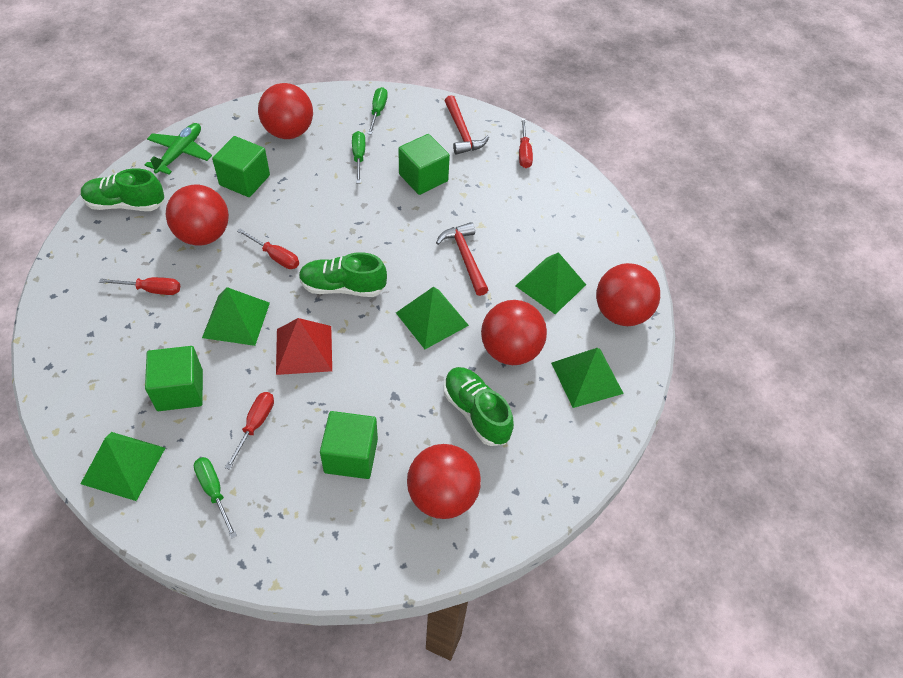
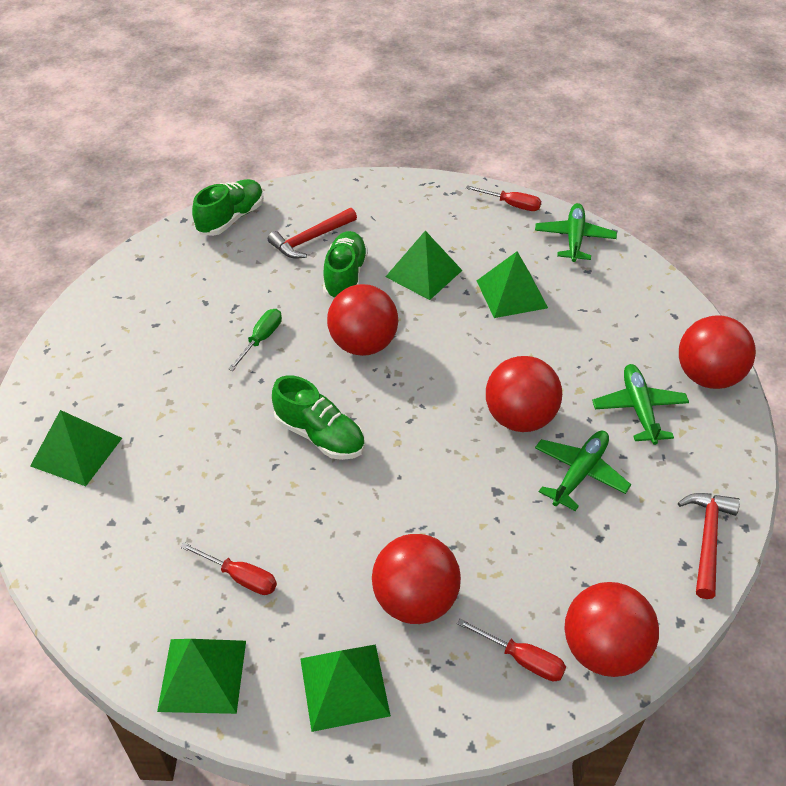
green cube: 4 -> 0
green plane: 1 -> 3
green screwdriver: 3 -> 1
red pyramid: 1 -> 0
red screwdriver: 4 -> 3

